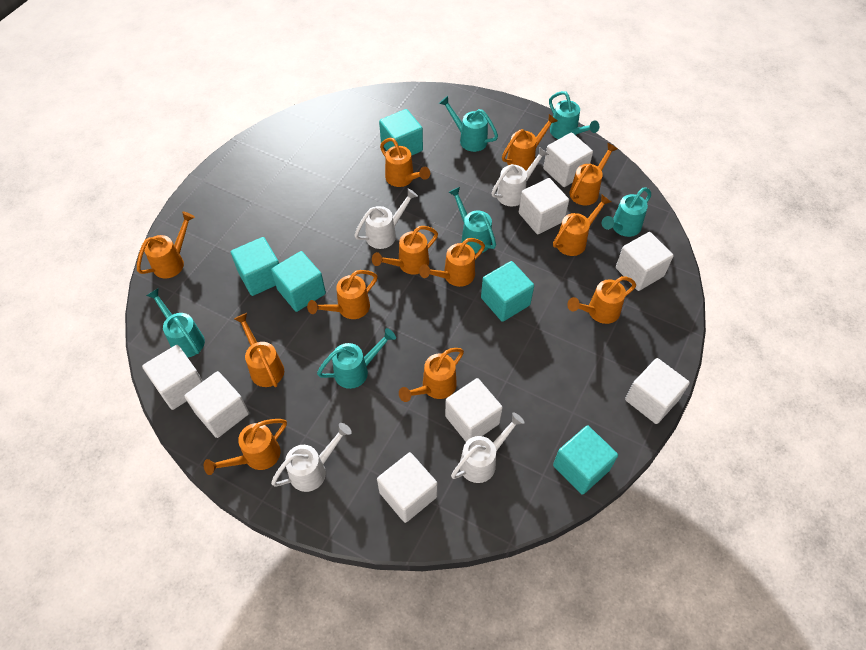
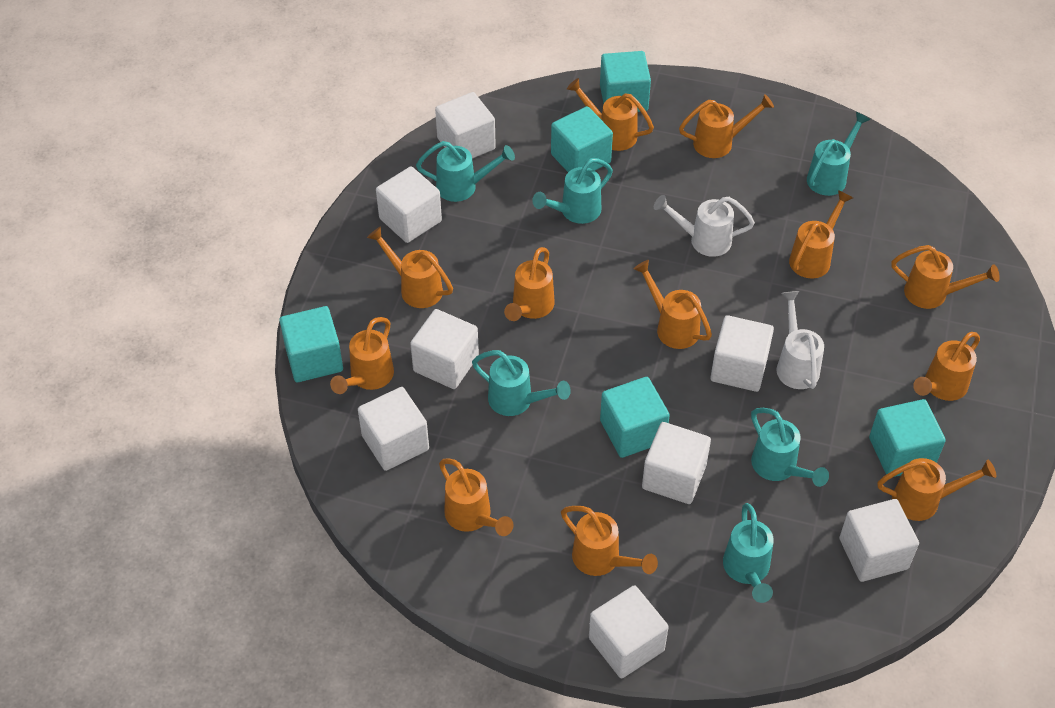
white watering can: 4 -> 2

